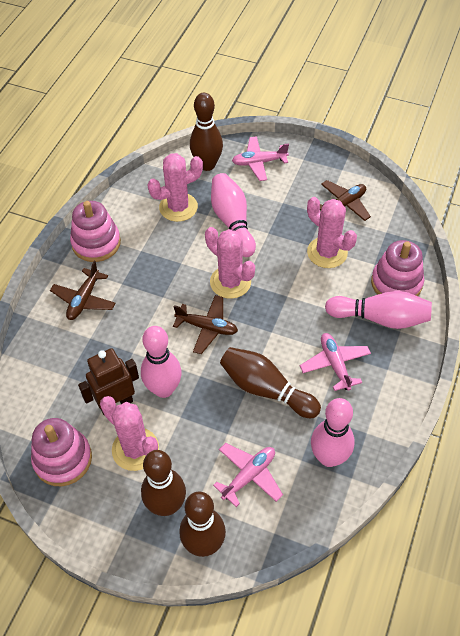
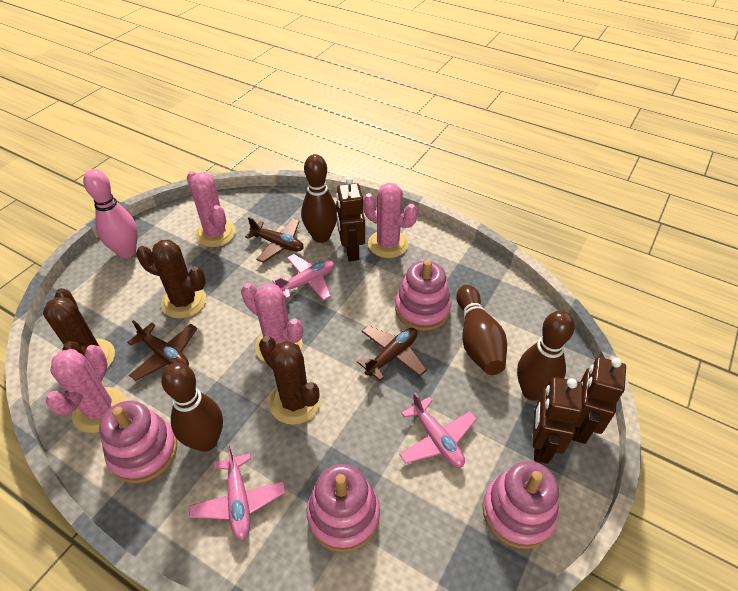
brown cactus: 0 -> 3
brown robot: 1 -> 3
pink bowling pin: 4 -> 1
pink stacking toy: 3 -> 4

